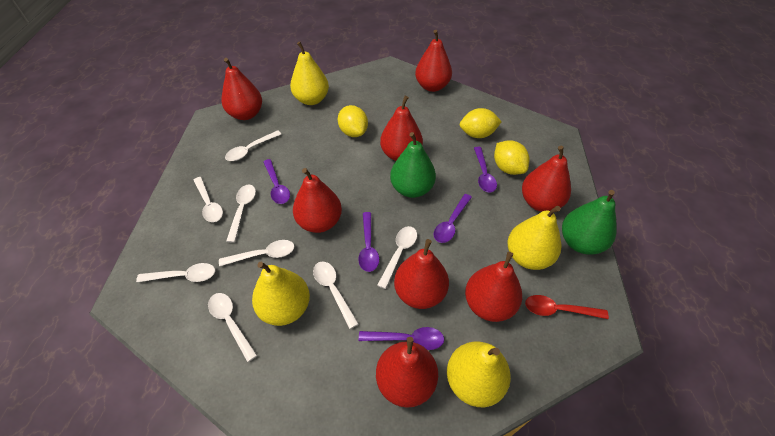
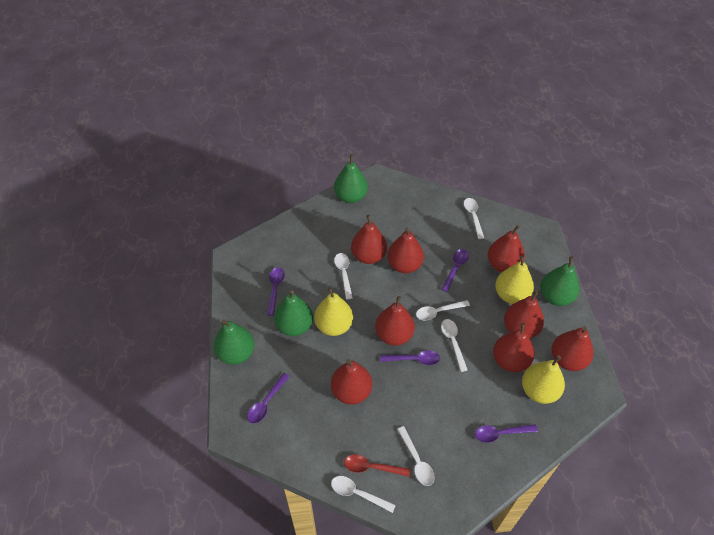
green pear: 2 -> 4
white spoon: 8 -> 6
yellow lemon: 3 -> 0
yellow pear: 4 -> 3

